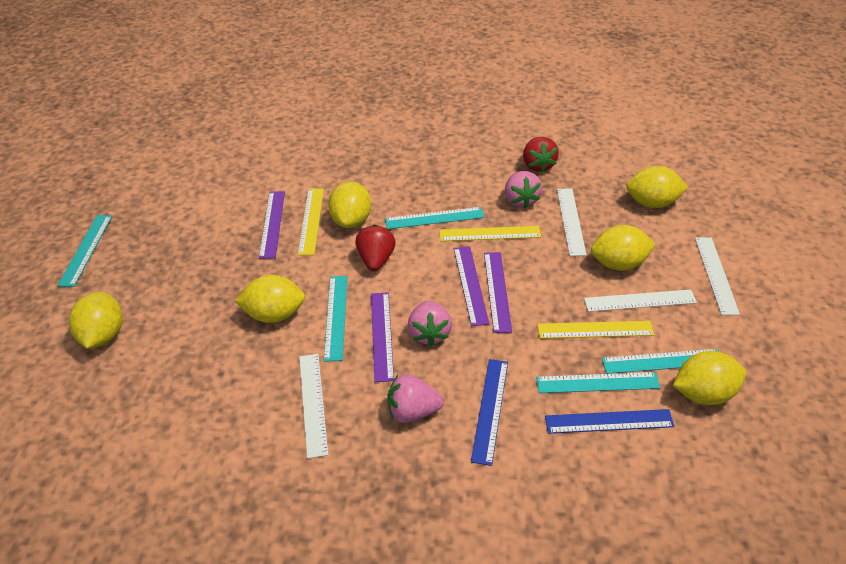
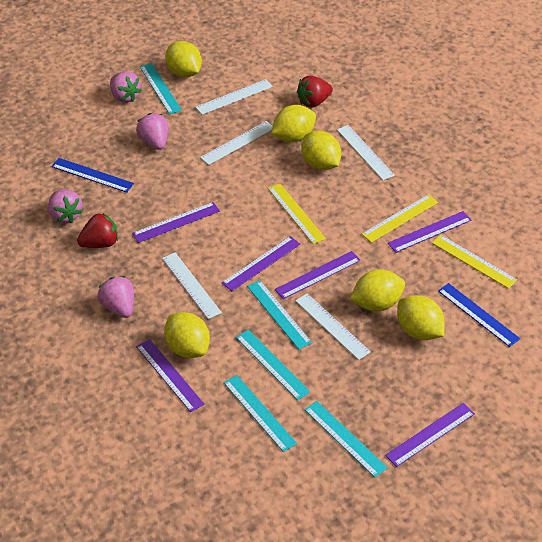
pink strawberry: 3 -> 4
purple ruler: 4 -> 6
white ruler: 4 -> 5

